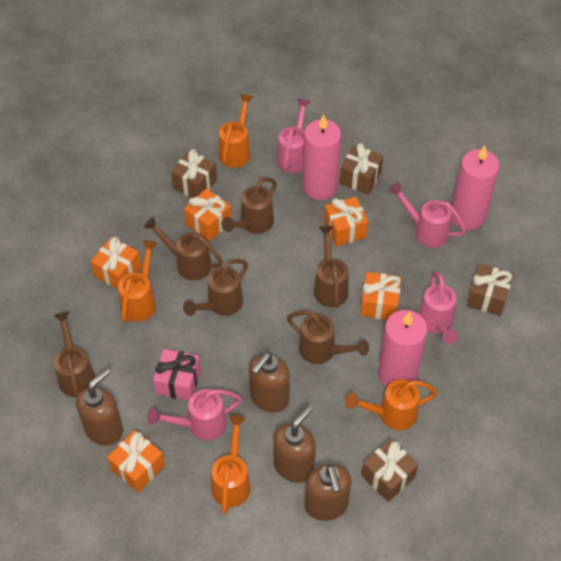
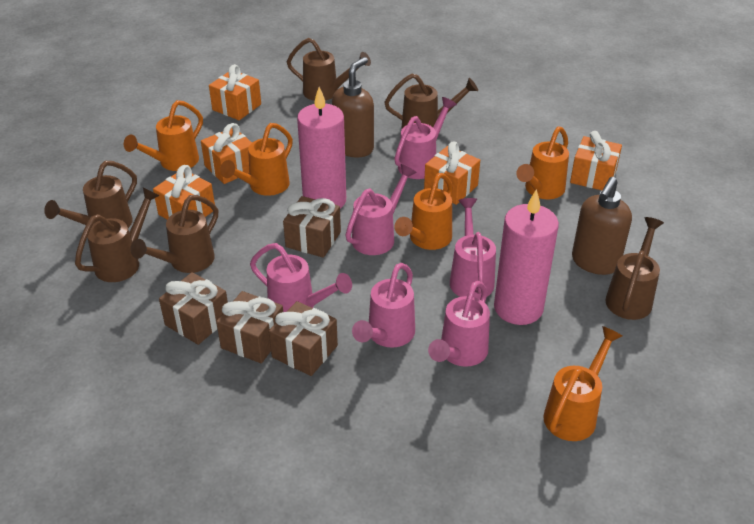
brown soap dispenser: 4 -> 2
orange watering can: 4 -> 5
pink candle: 3 -> 2
pink gift: 1 -> 0
pink watering can: 4 -> 6

